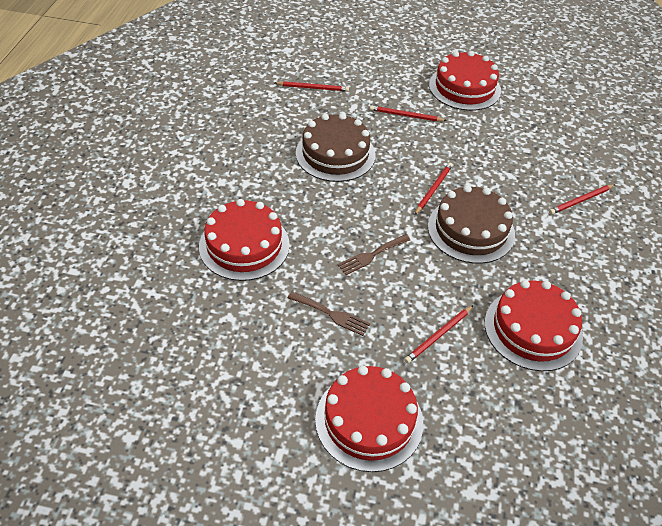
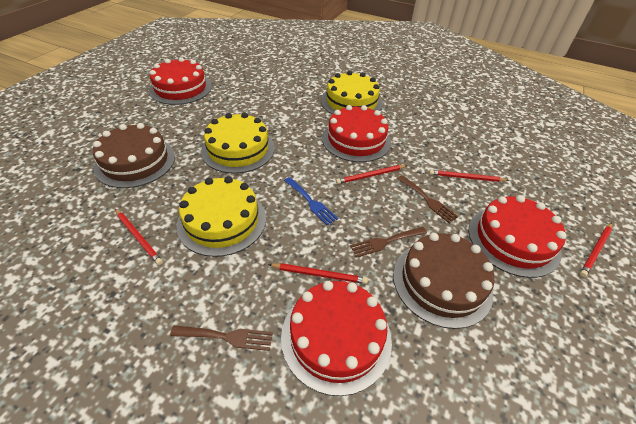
blue fork: 0 -> 1
brown fork: 2 -> 3
yellow cake: 0 -> 3

